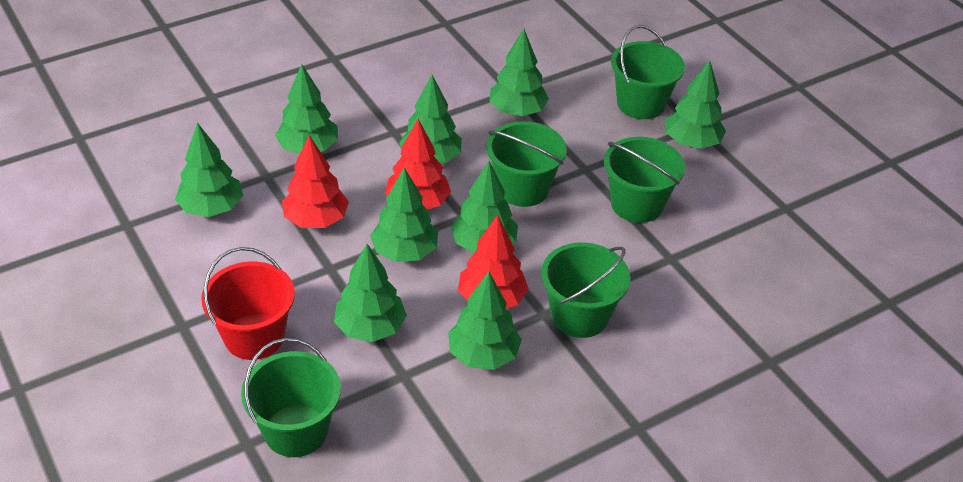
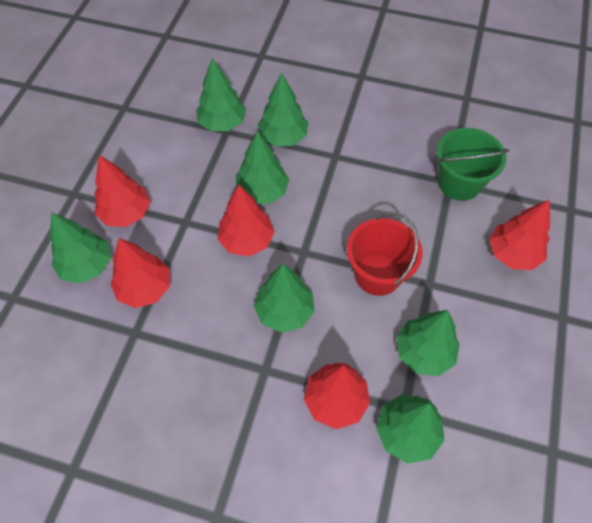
green bucket: 5 -> 1
green tree: 9 -> 7
red tree: 3 -> 5

